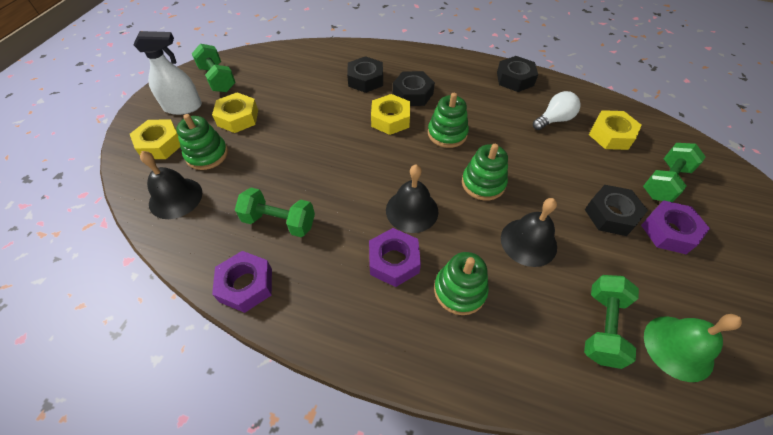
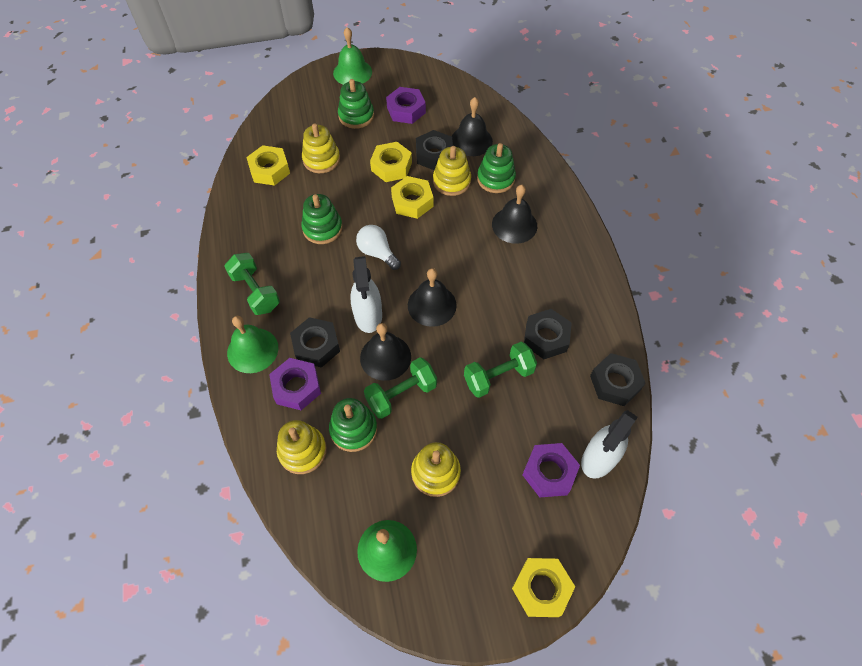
black bell: 3 -> 4
green bell: 1 -> 3
green dumbbell: 4 -> 3
white spray bottle: 1 -> 2
yellow stacking toy: 0 -> 4

